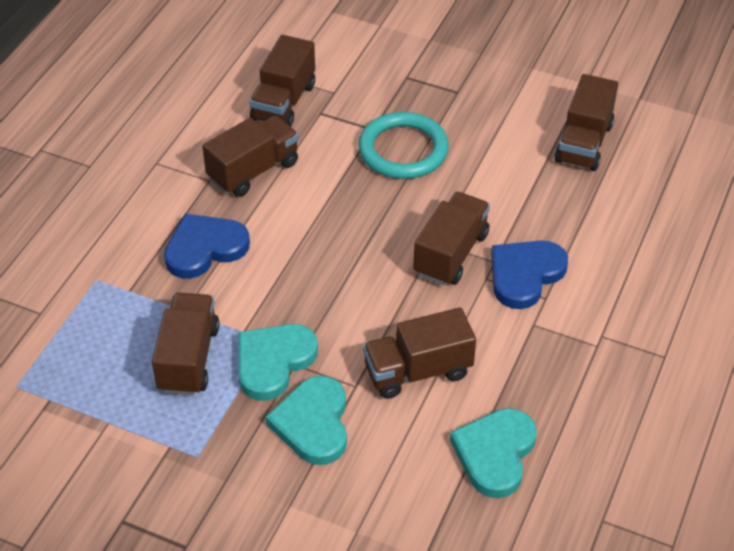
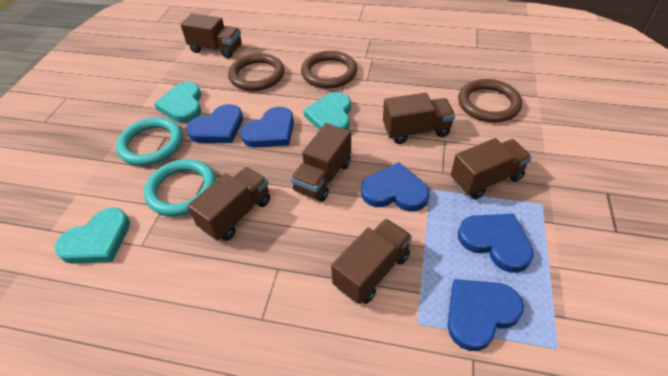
blue heart: 2 -> 5
brown ring: 0 -> 3
turquoise ring: 1 -> 2

